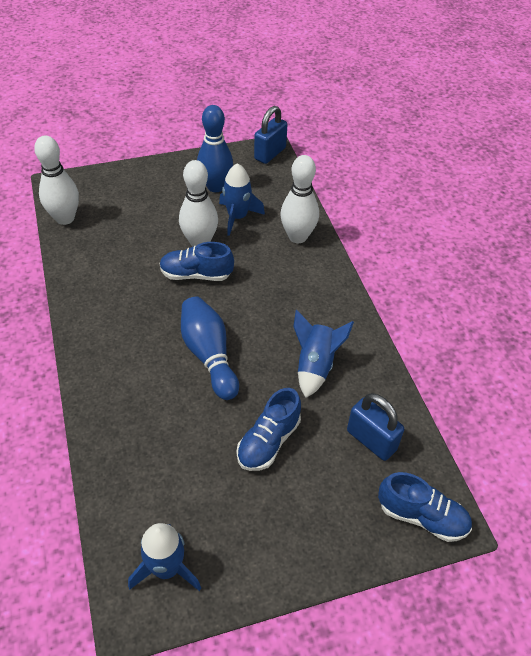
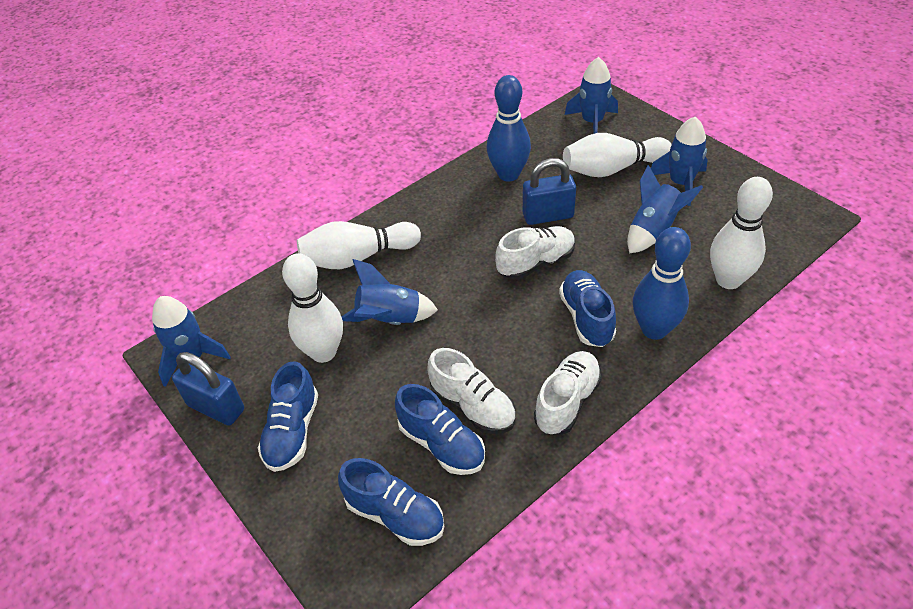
blue rocket: 3 -> 5
blue shoe: 3 -> 4
white bowling pin: 3 -> 4
white shoe: 0 -> 3

